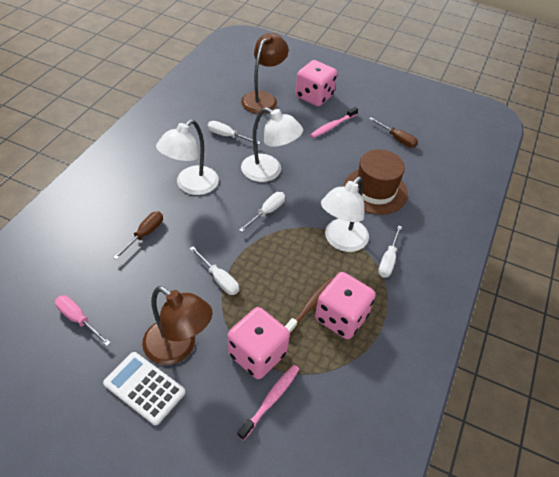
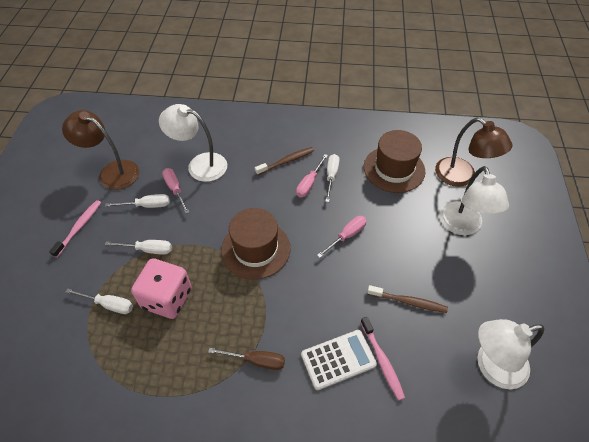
brown hat: 1 -> 2
brown screwdriver: 2 -> 1
brown toothbrush: 1 -> 2
pink dice: 3 -> 1
pink screwdriver: 1 -> 3

